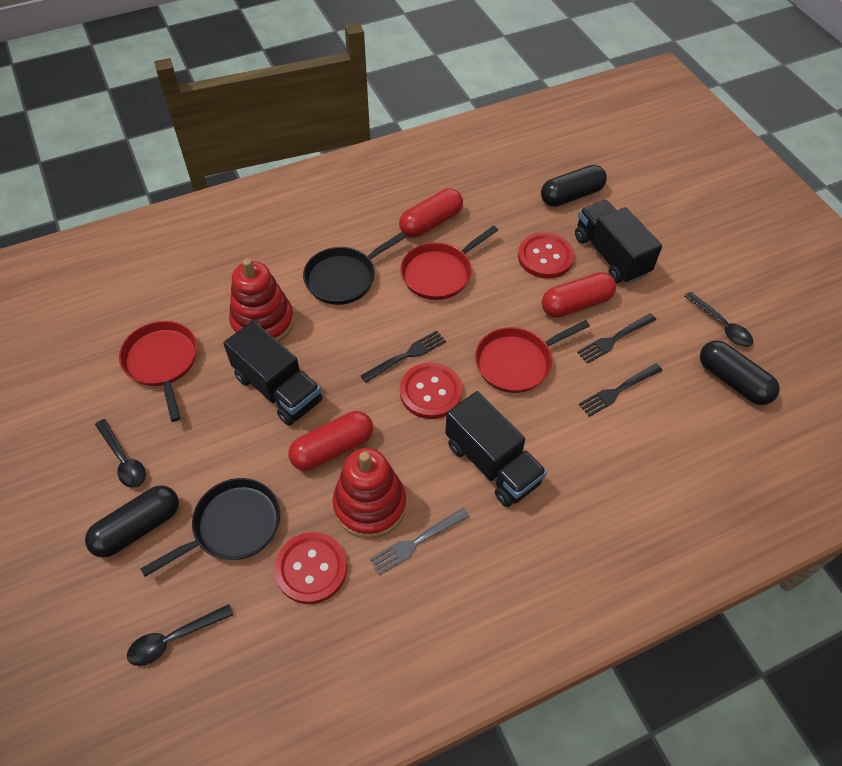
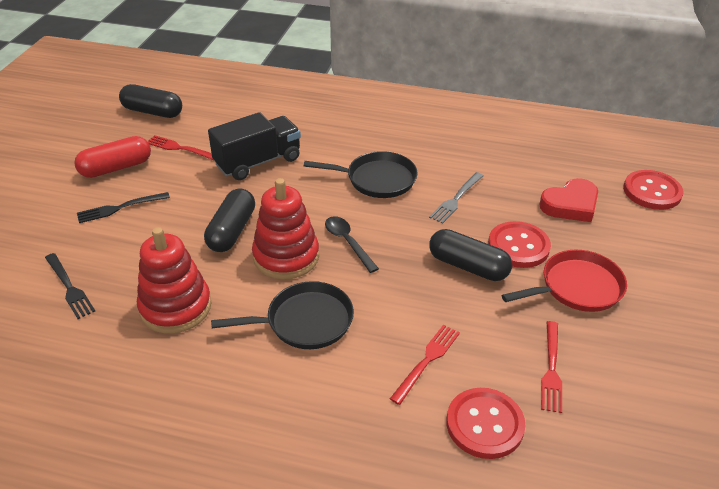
black fork: 3 -> 2
black spoon: 3 -> 1
black truck: 3 -> 1
red capsule: 3 -> 1
red fork: 0 -> 3
red heart: 0 -> 1
red pan: 3 -> 1

